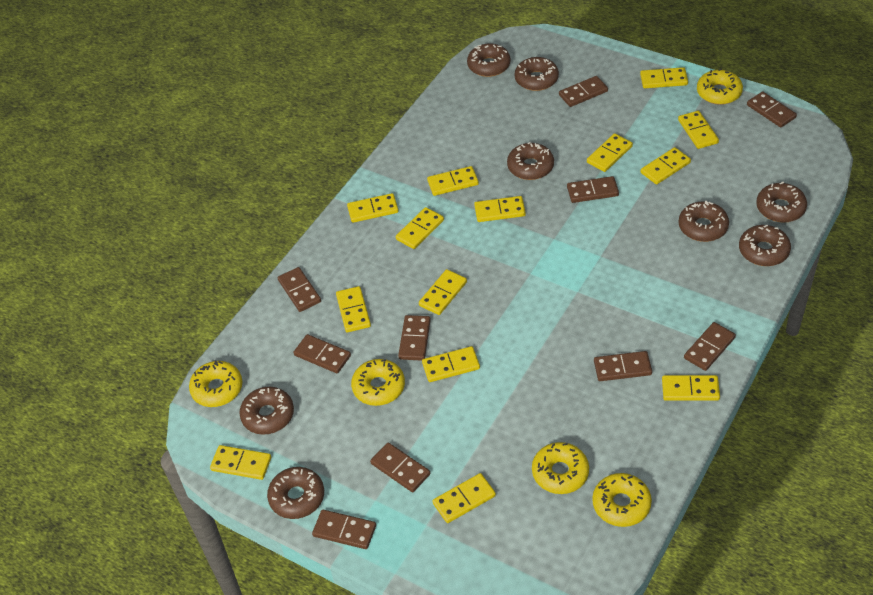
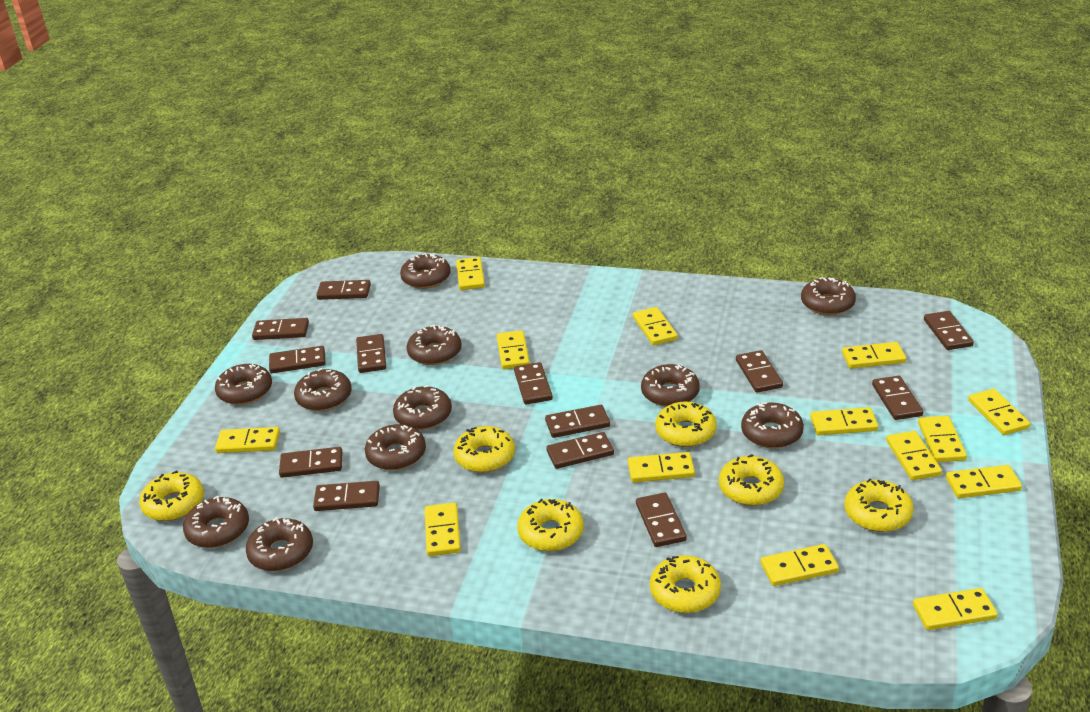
brown domino: 10 -> 13
brown donut: 8 -> 11
yellow donut: 5 -> 7

